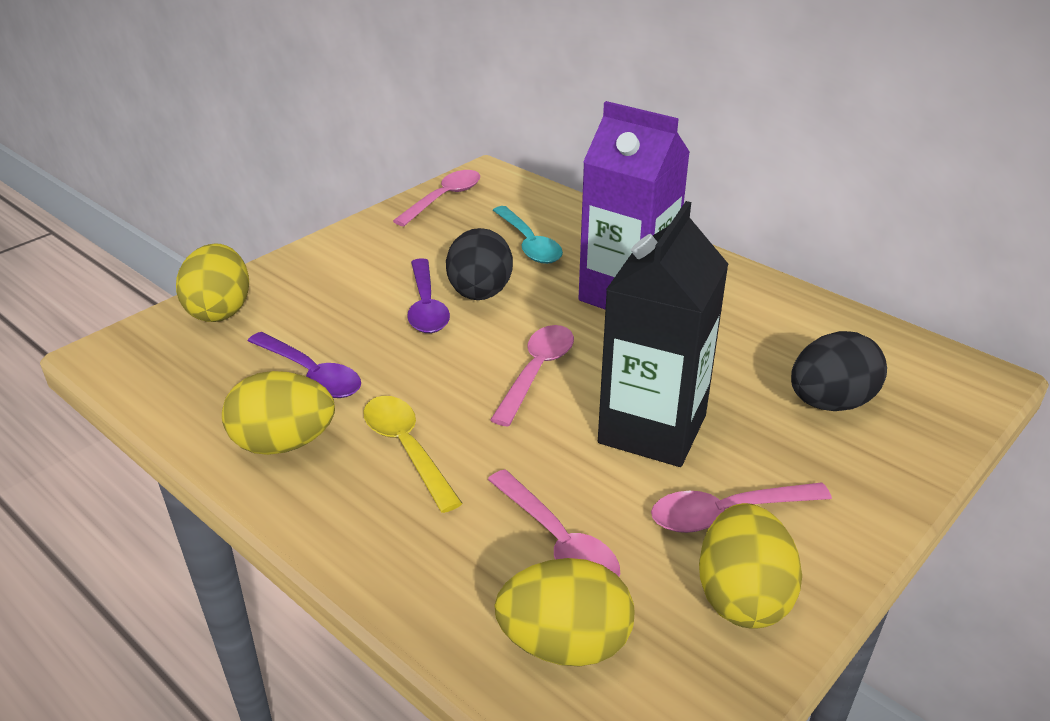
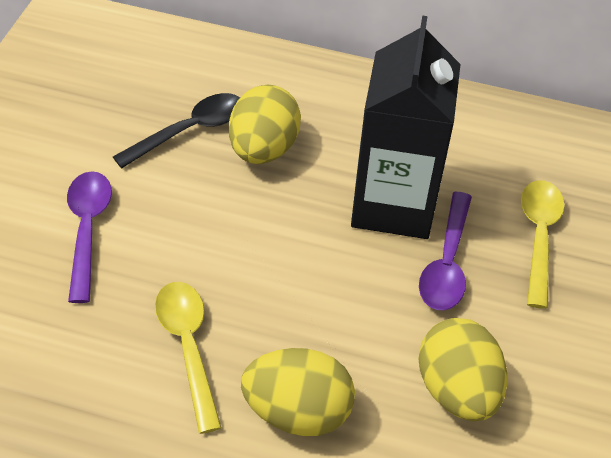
black egg: 2 -> 0
black spoon: 0 -> 1
pink spoon: 4 -> 0
purple carton: 1 -> 0
turquoise spoon: 1 -> 0
yellow egg: 4 -> 3
yellow spoon: 1 -> 2

